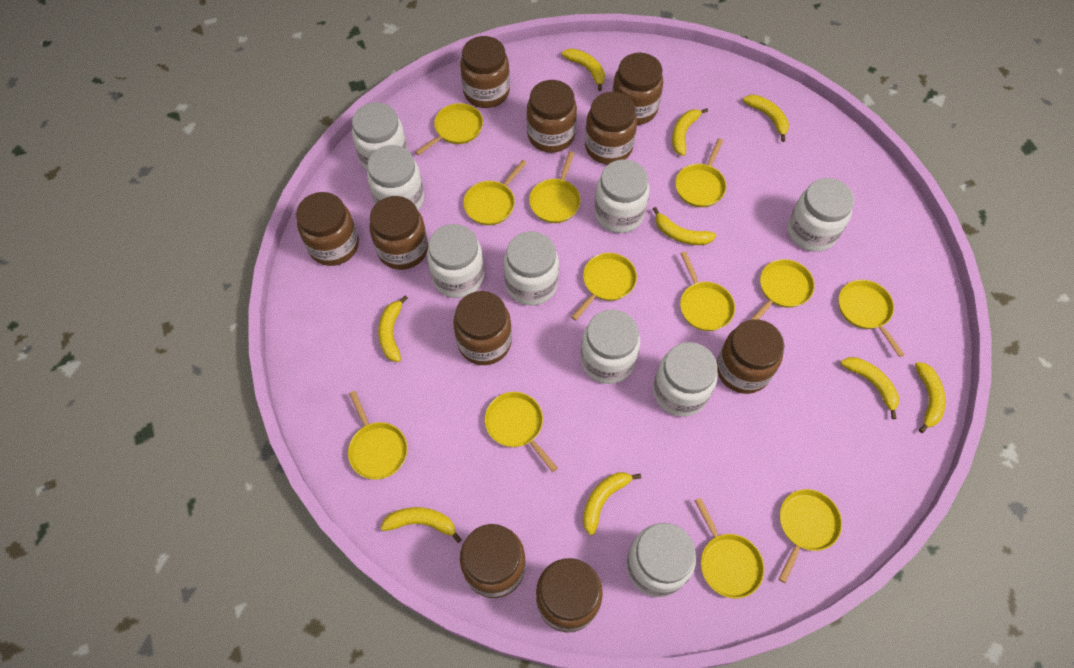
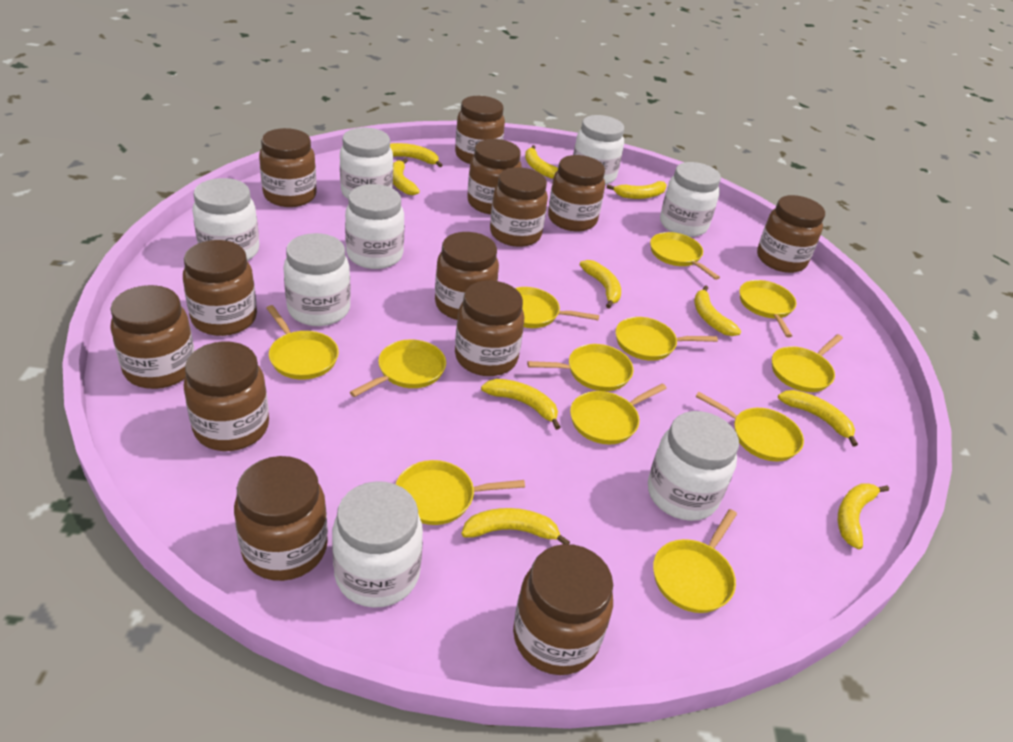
brown jar: 10 -> 13
white jar: 9 -> 8
yellow banana: 9 -> 10

